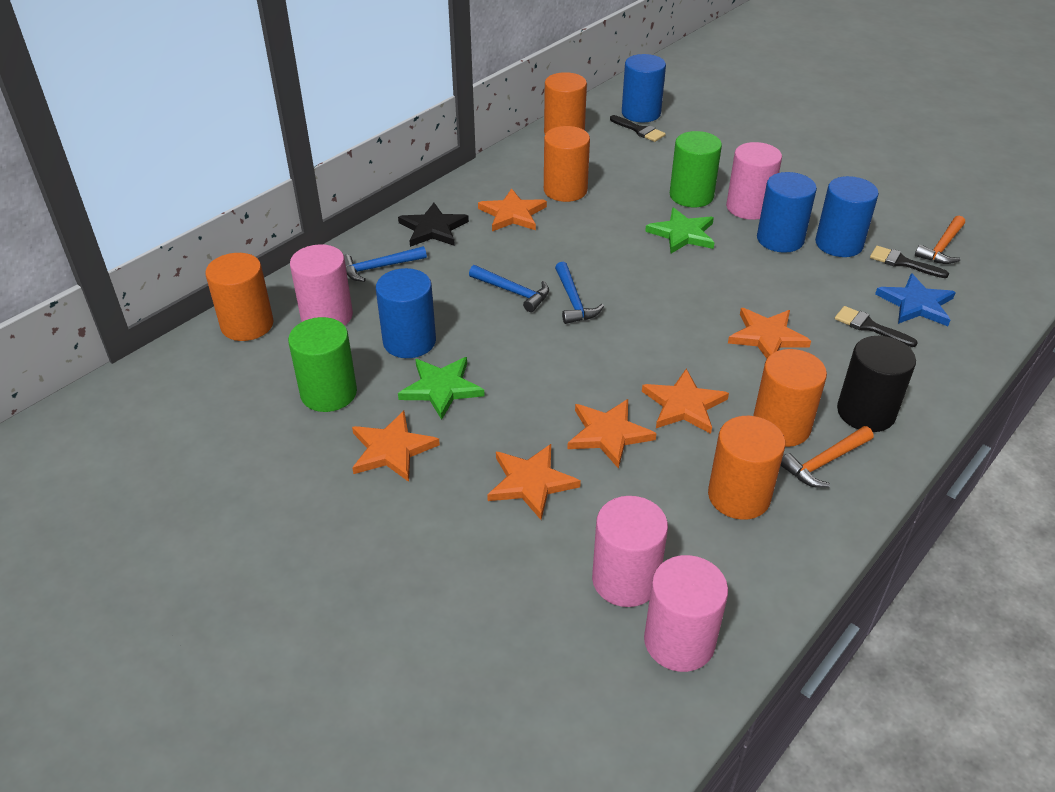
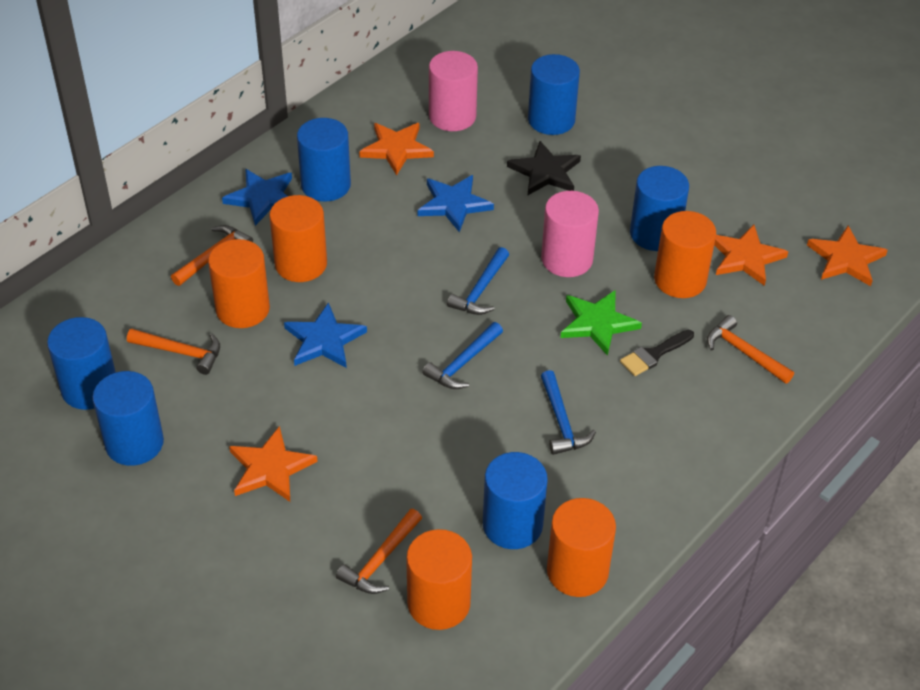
black brush: 3 -> 1
black cylinder: 1 -> 0
blue cylinder: 4 -> 6
blue star: 1 -> 3
green cylinder: 2 -> 0
green star: 2 -> 1
orange hammer: 2 -> 4
orange star: 6 -> 4
pink cylinder: 4 -> 2

